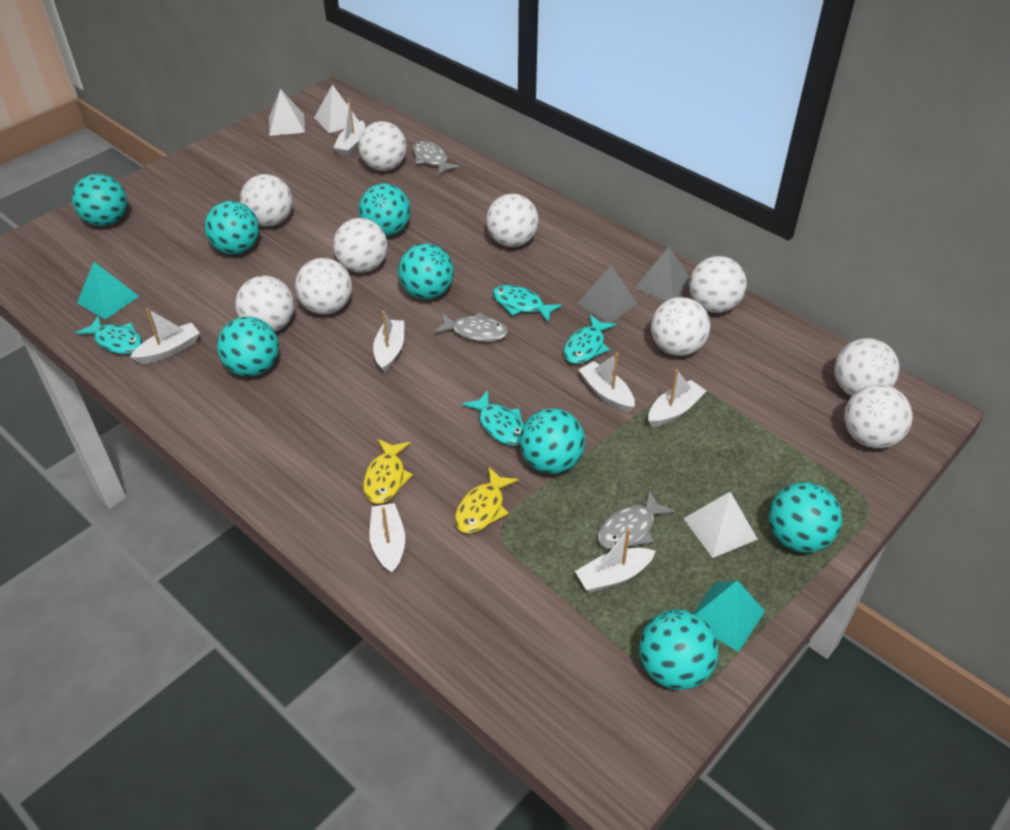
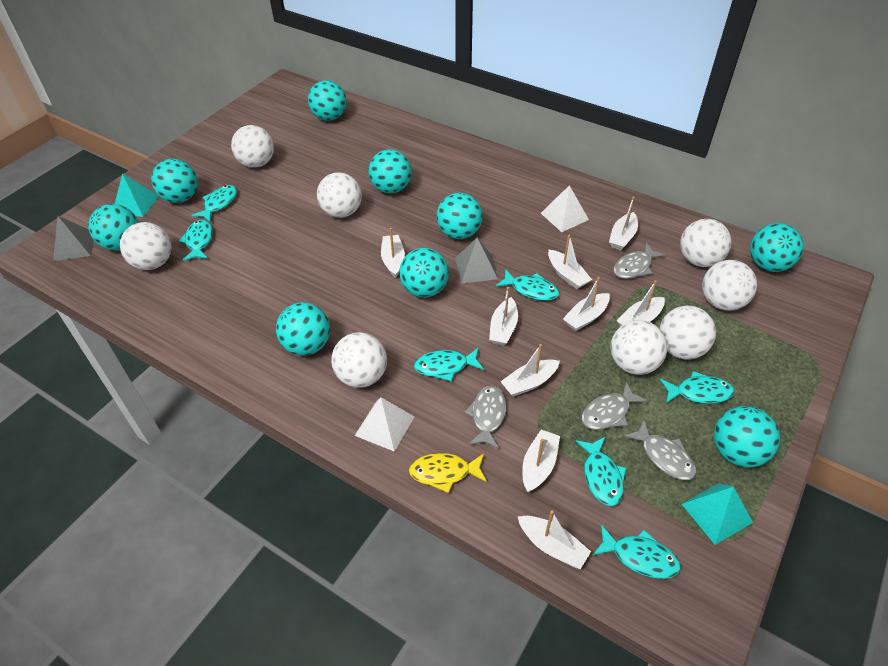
grey fish: 3 -> 4
turquoise ball: 8 -> 9
turquoise fish: 4 -> 7
white ball: 10 -> 8
white boat: 7 -> 9
white pyramid: 3 -> 2
yellow fish: 2 -> 1

